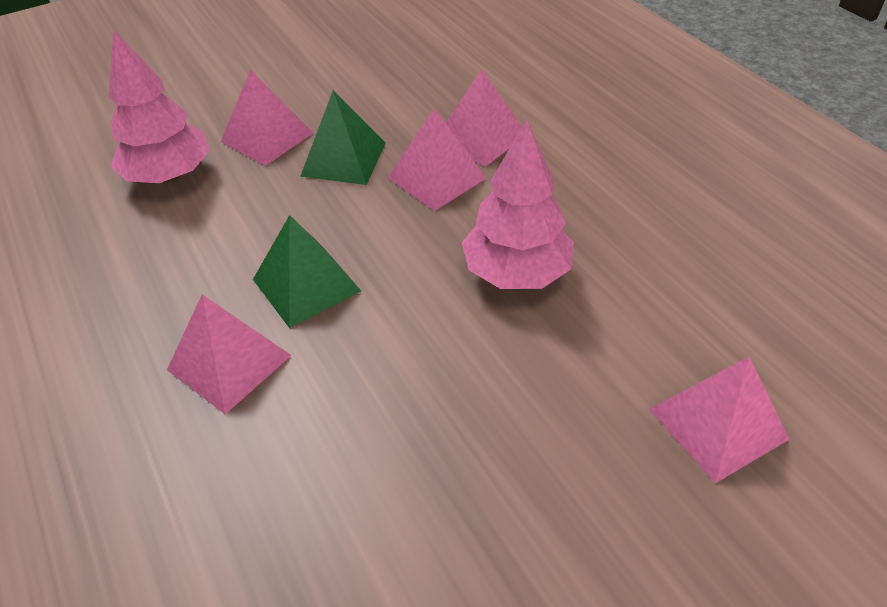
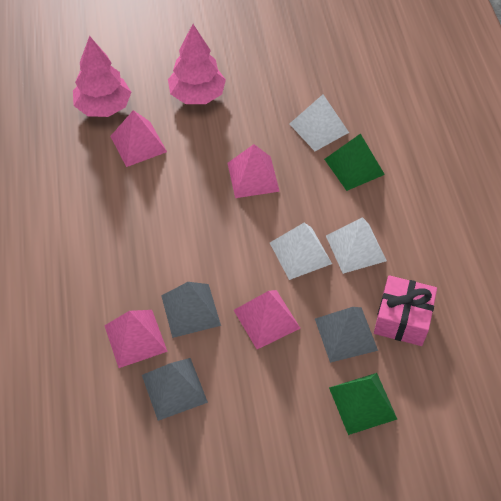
grey pyramid: 0 -> 3
pink gift: 0 -> 1
pink pyramid: 5 -> 4
white pyramid: 0 -> 3

